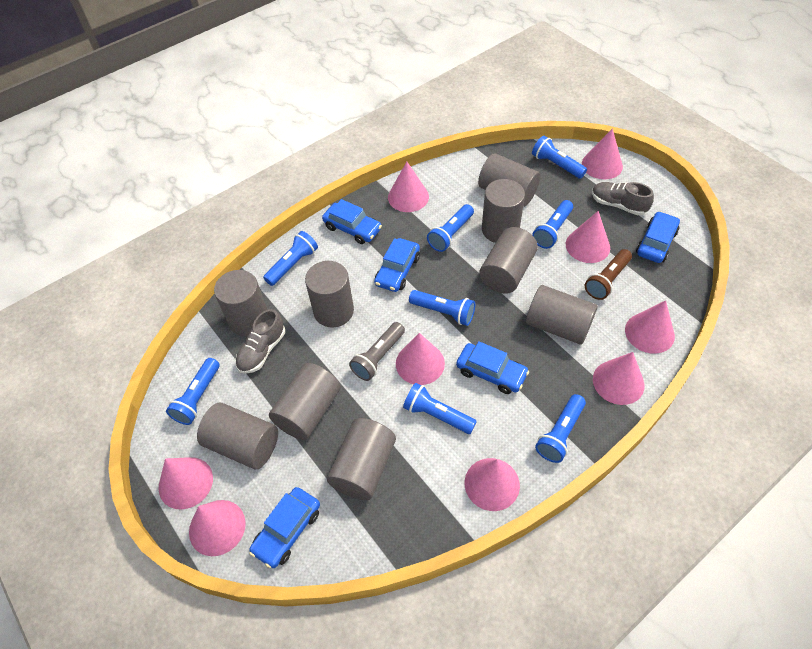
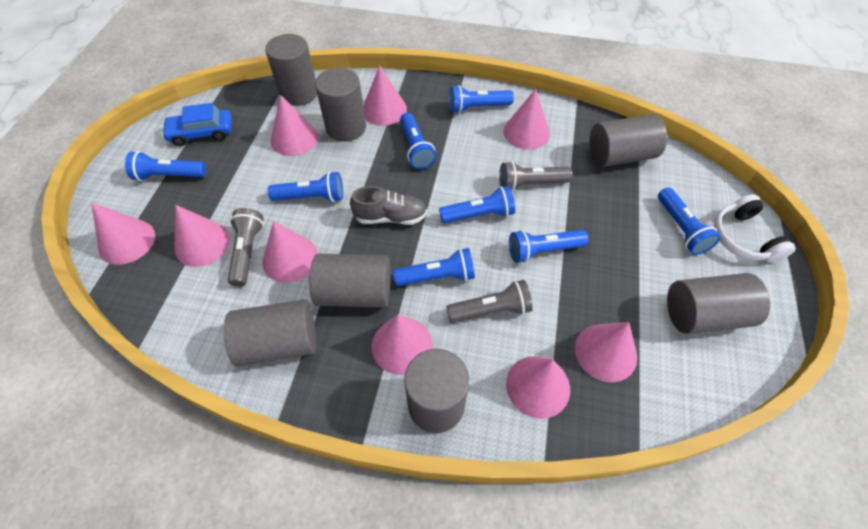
blue car: 5 -> 1
brown flashlight: 1 -> 0
grey cylinder: 9 -> 7
grey flashlight: 1 -> 3
grey shoe: 2 -> 1
white headphones: 0 -> 1

